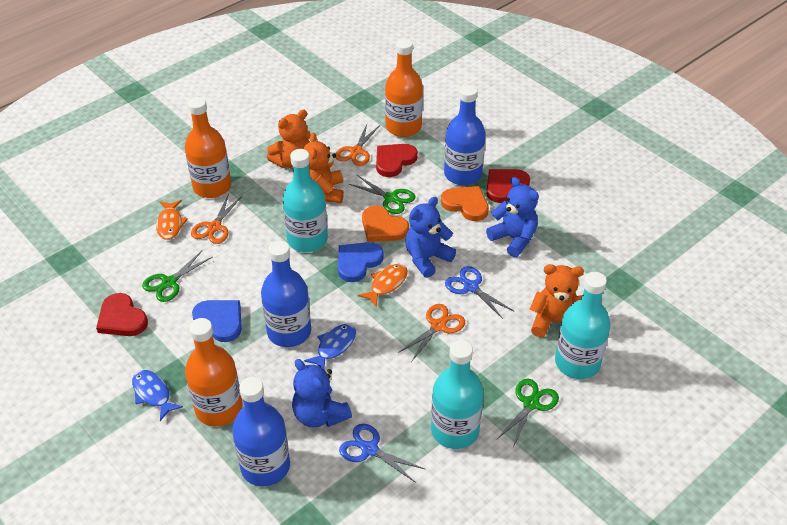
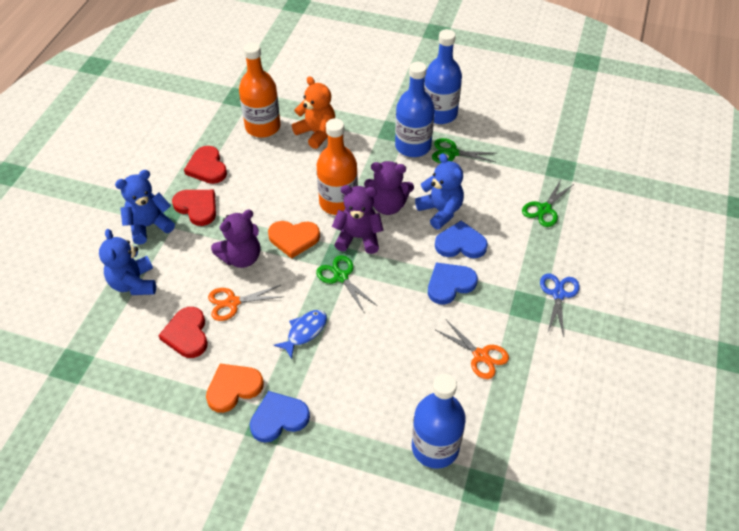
blue fish: 2 -> 1
blue heart: 2 -> 3
blue scissors: 2 -> 1
orange bottle: 3 -> 2
orange fish: 2 -> 0
orange scissors: 3 -> 2
orange teddy bear: 3 -> 1
purple teddy bear: 0 -> 3
turquoise bottle: 3 -> 0

